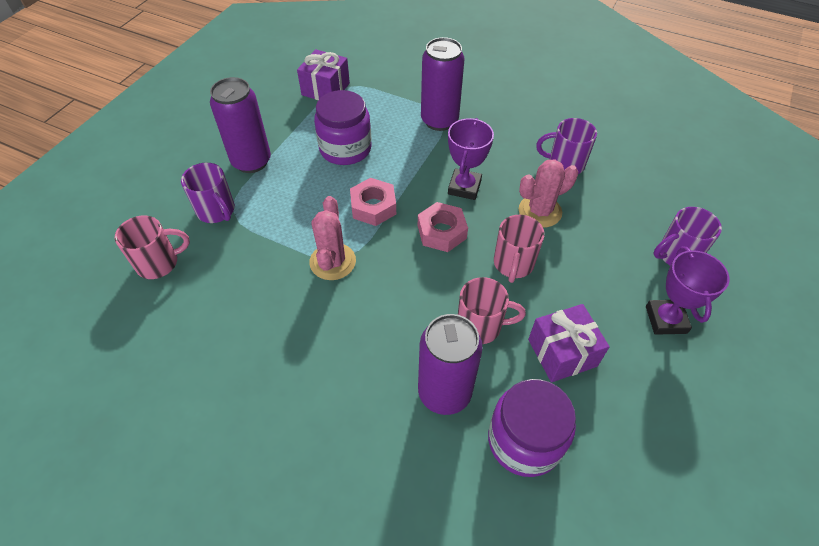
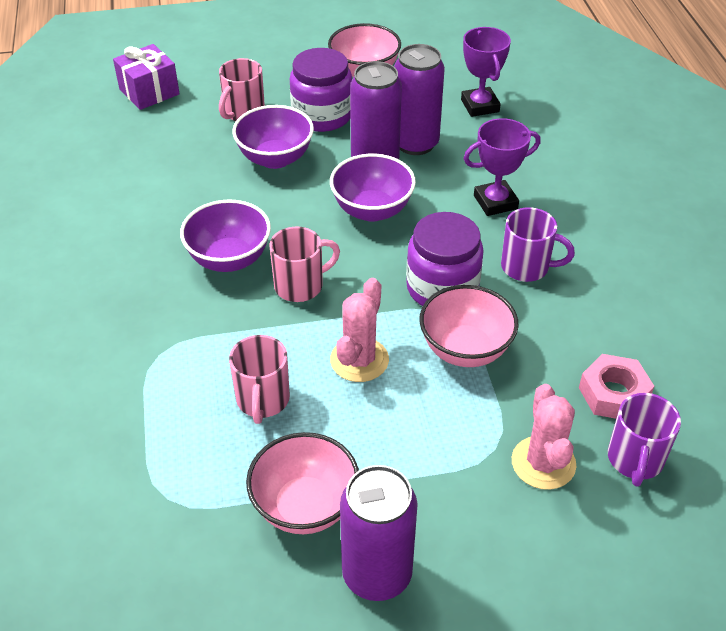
pink bowl: 0 -> 3
pink nut: 2 -> 1
purple bowl: 0 -> 3
purple gift: 2 -> 1
purple mug: 3 -> 2

